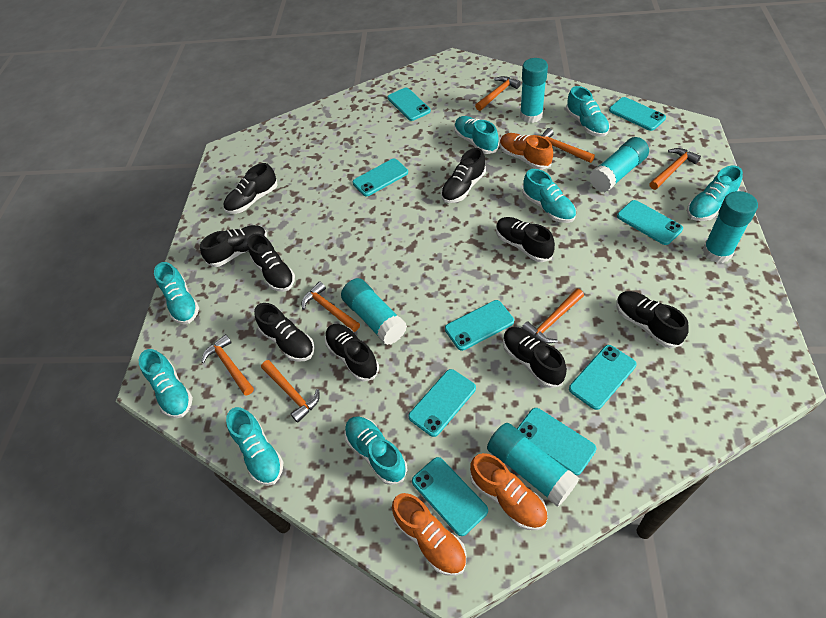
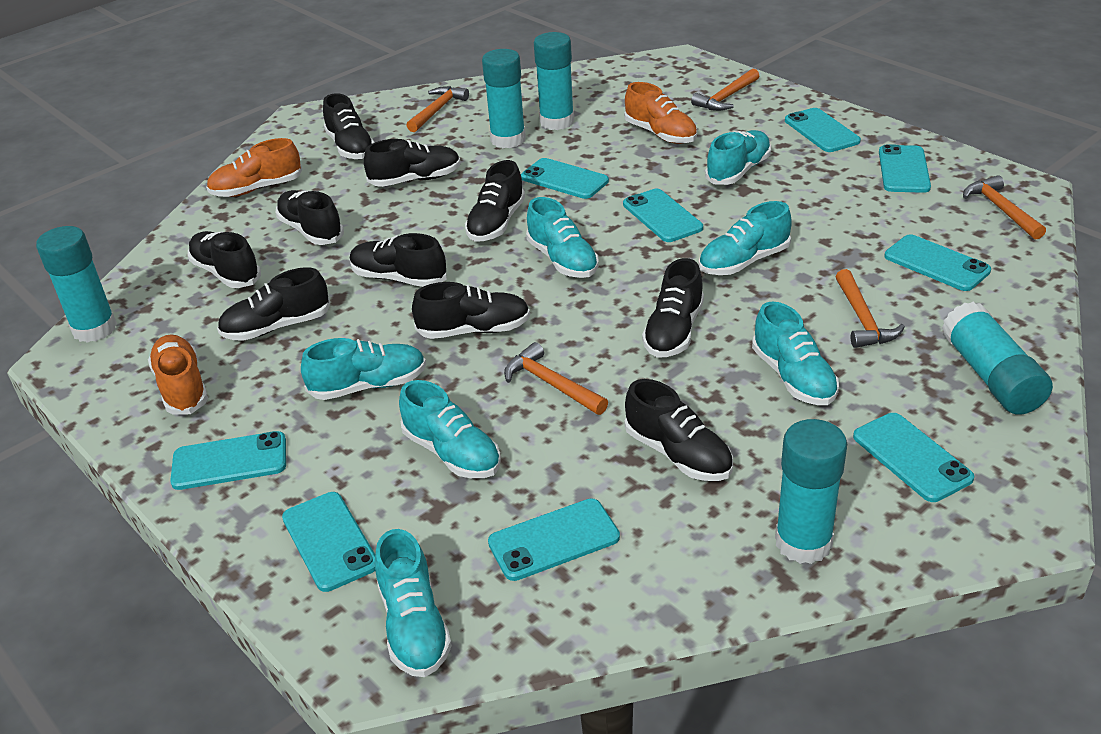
black shoe: 9 -> 10
orange hammer: 7 -> 5
turquoise shoe: 8 -> 7

